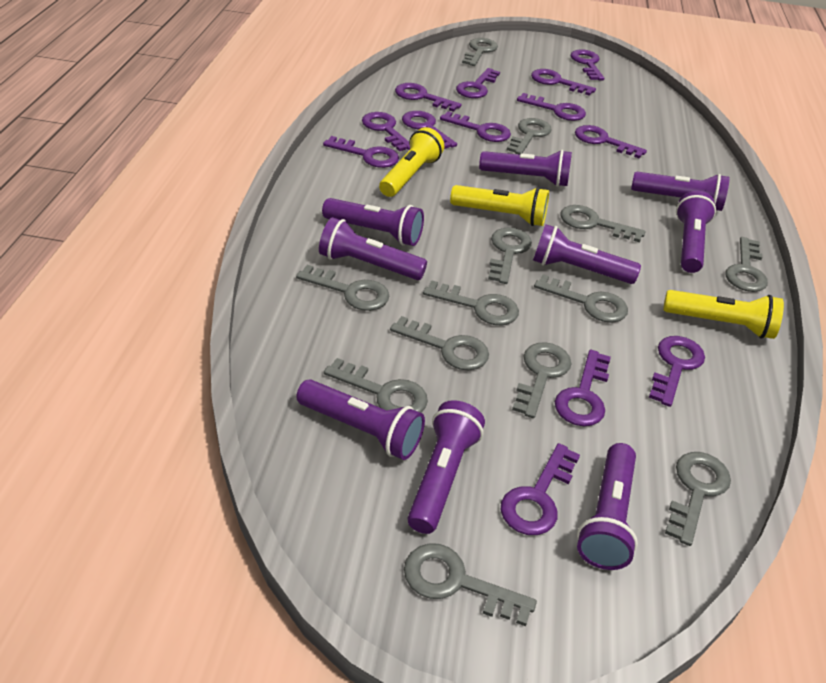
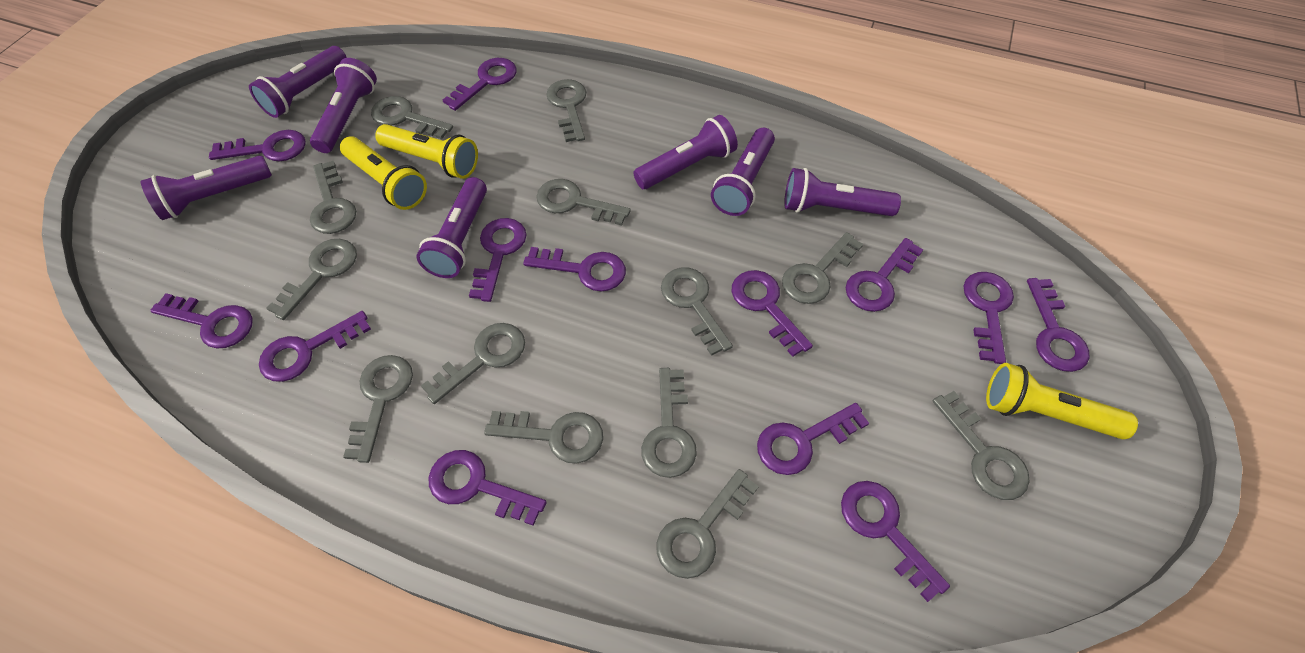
purple flashlight: 9 -> 7

